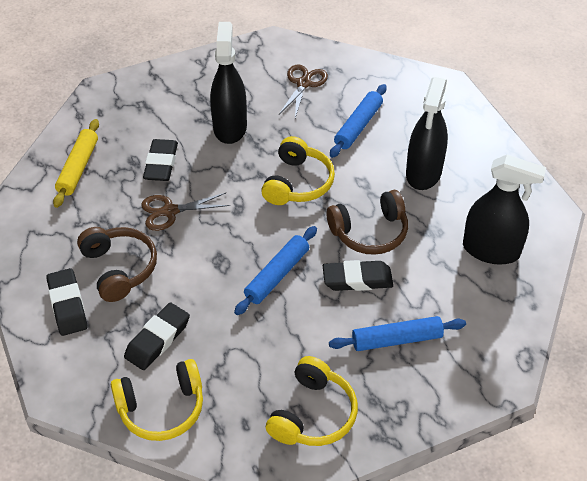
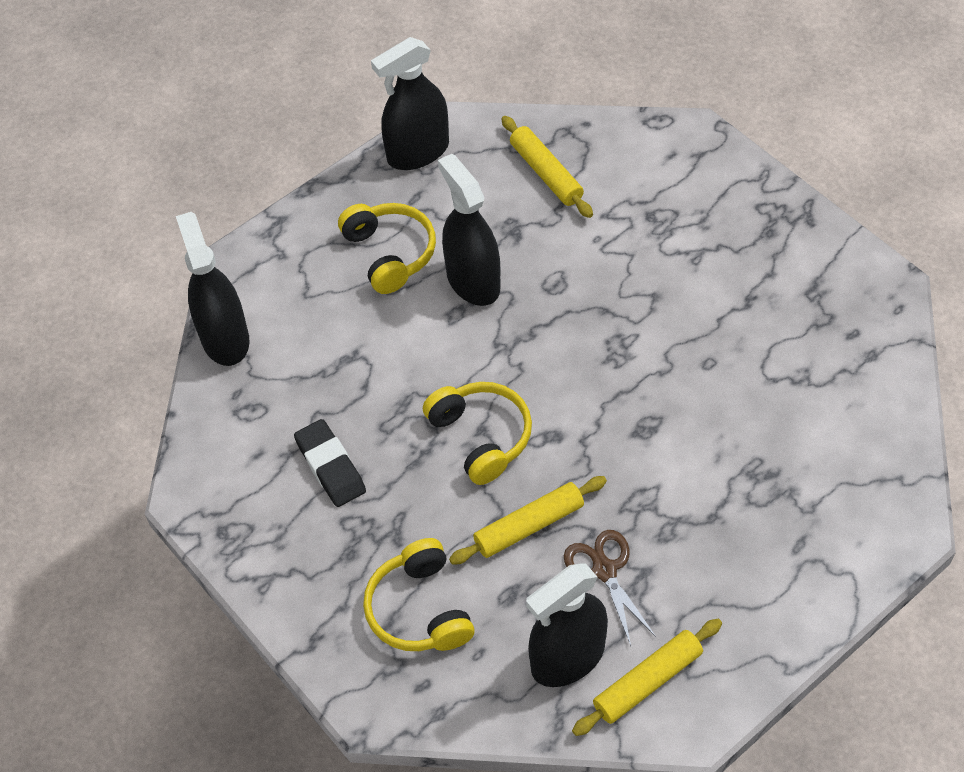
black eraser: 4 -> 1
black spray bottle: 3 -> 4
blue rolling pin: 3 -> 0
brown headphones: 2 -> 0
brown scissors: 2 -> 1
yellow rolling pin: 1 -> 3

